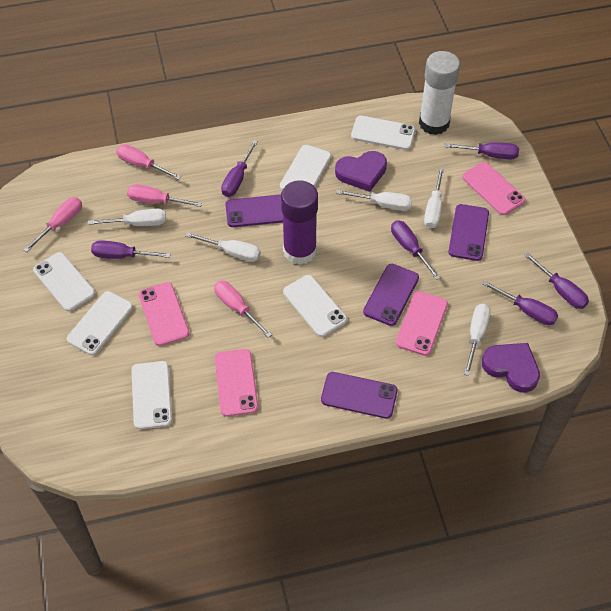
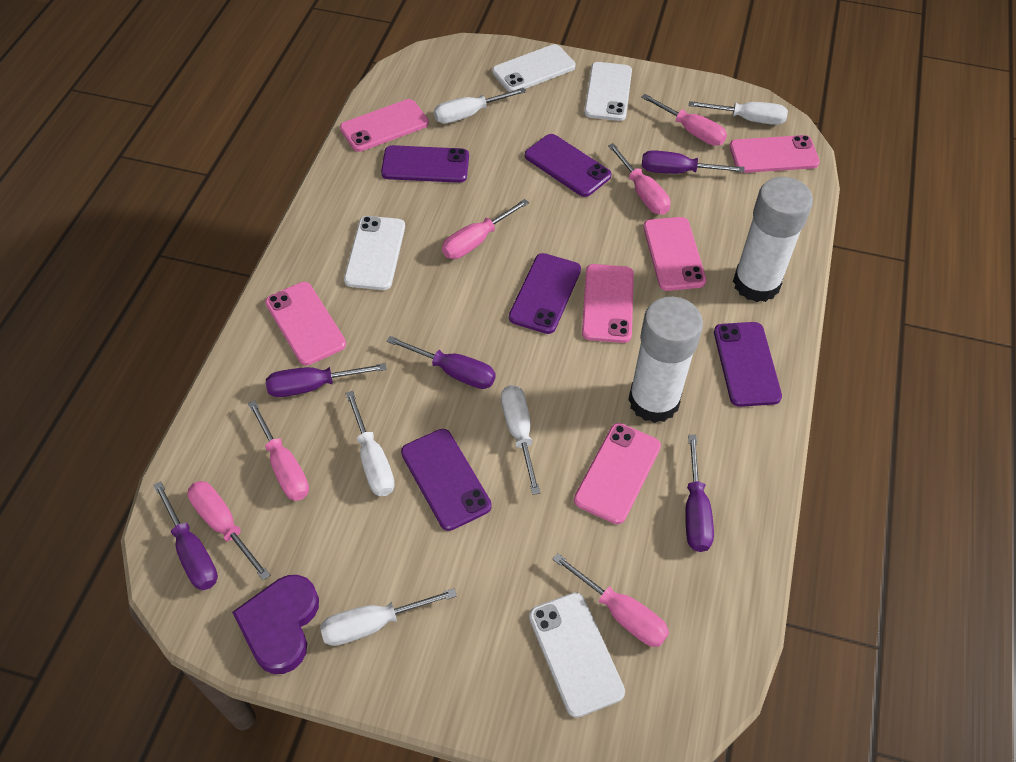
pink phone: 4 -> 6
pink screwdriver: 4 -> 6
purple glue stick: 1 -> 0
purple heart: 2 -> 1
purple phone: 4 -> 5
purple screwdriver: 6 -> 5
white glue stick: 1 -> 2
white phone: 6 -> 4

